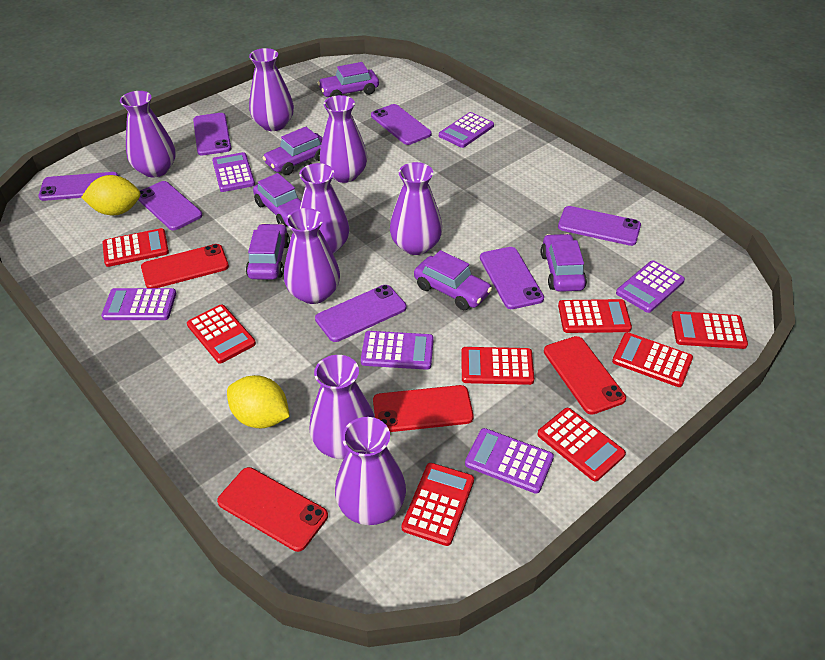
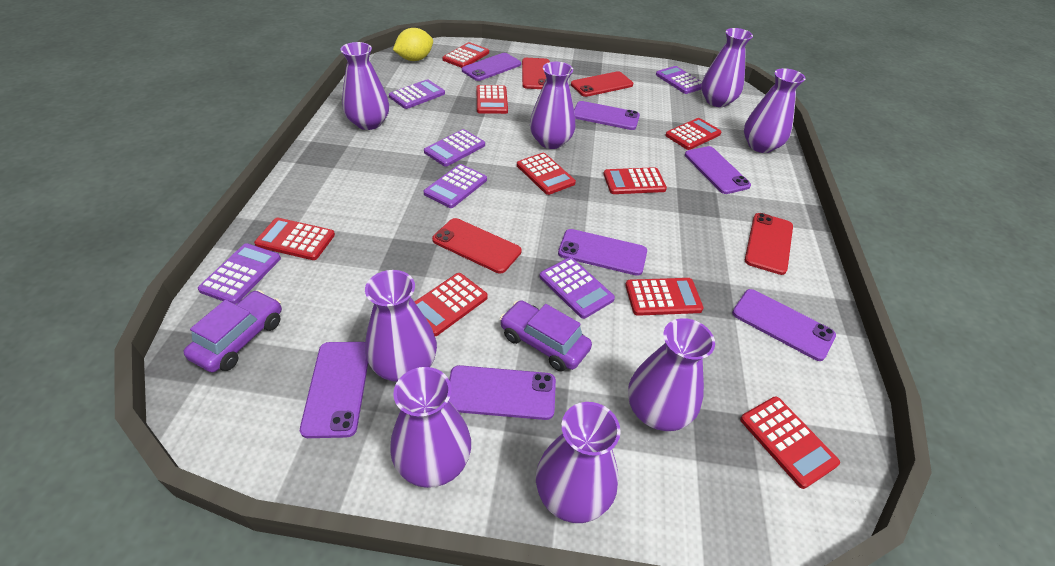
purple car: 6 -> 2
red calculator: 8 -> 9
yellow lemon: 2 -> 1

